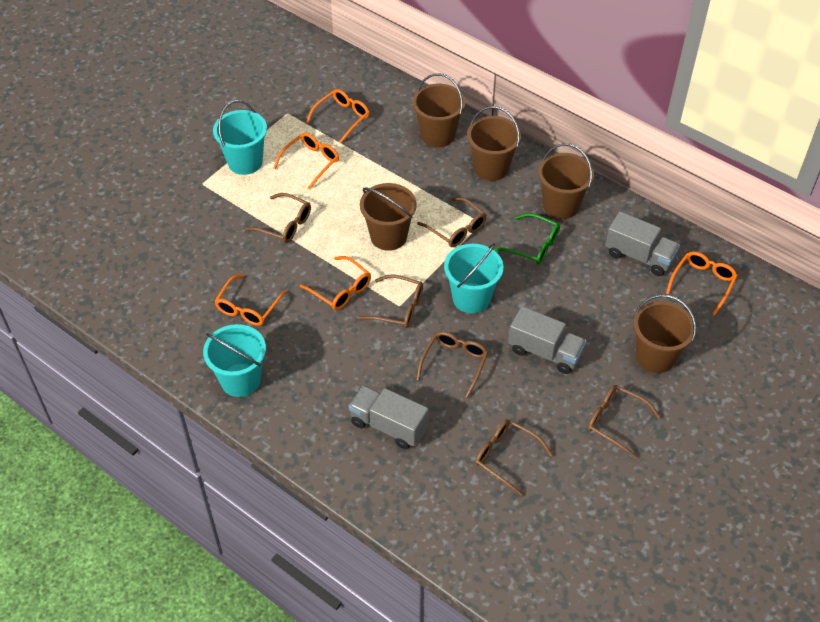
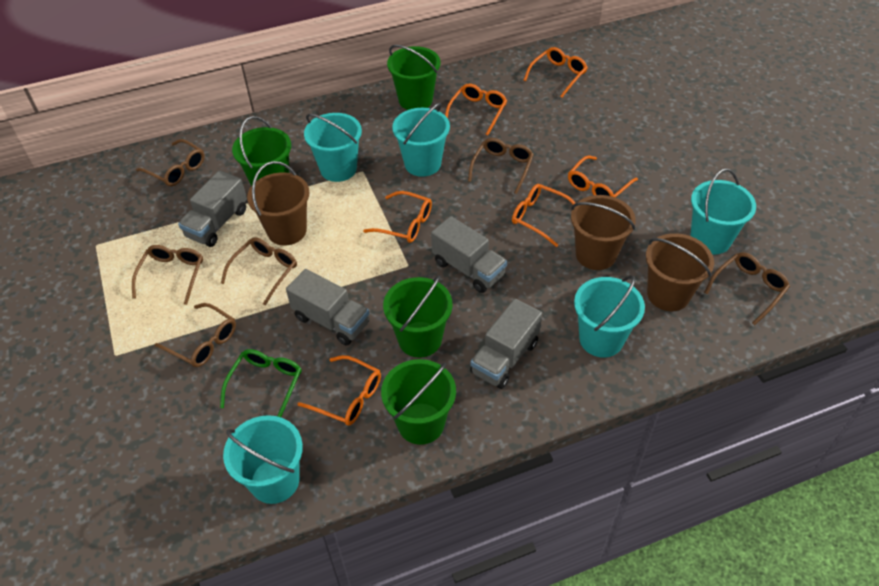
brown bucket: 5 -> 3
green bucket: 0 -> 4
grey truck: 3 -> 4
orange glasses: 5 -> 6
turquoise bucket: 3 -> 5

